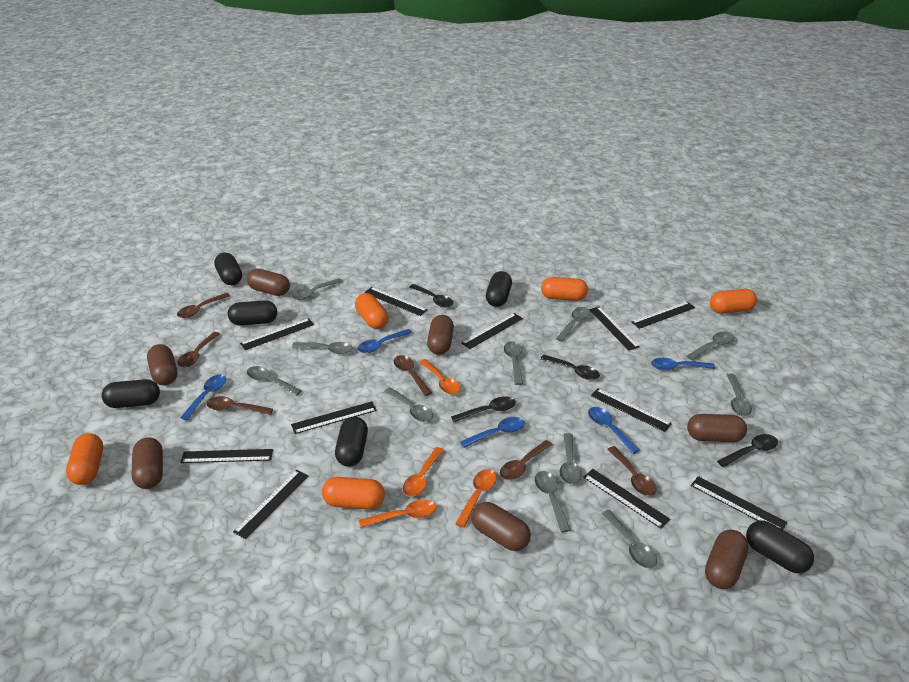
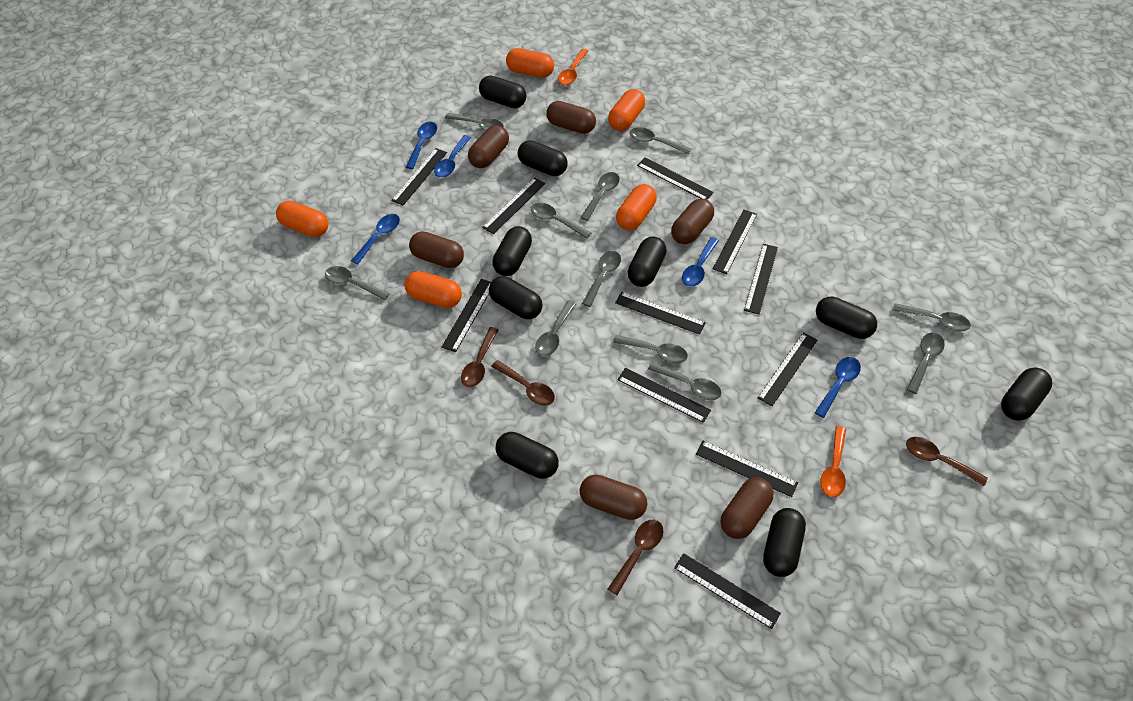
black capsule: 6 -> 9
black spoon: 4 -> 0
brown capsule: 7 -> 6
brown spoon: 6 -> 4
orange spoon: 4 -> 2

